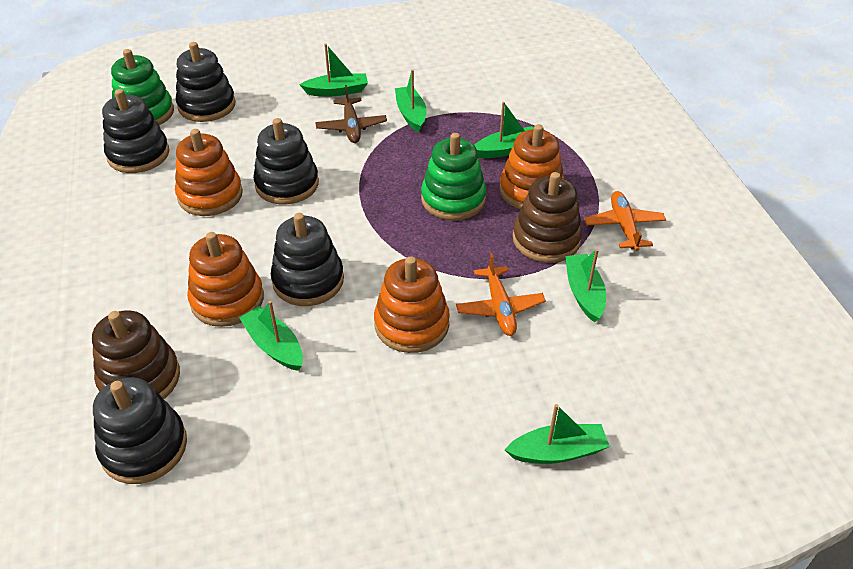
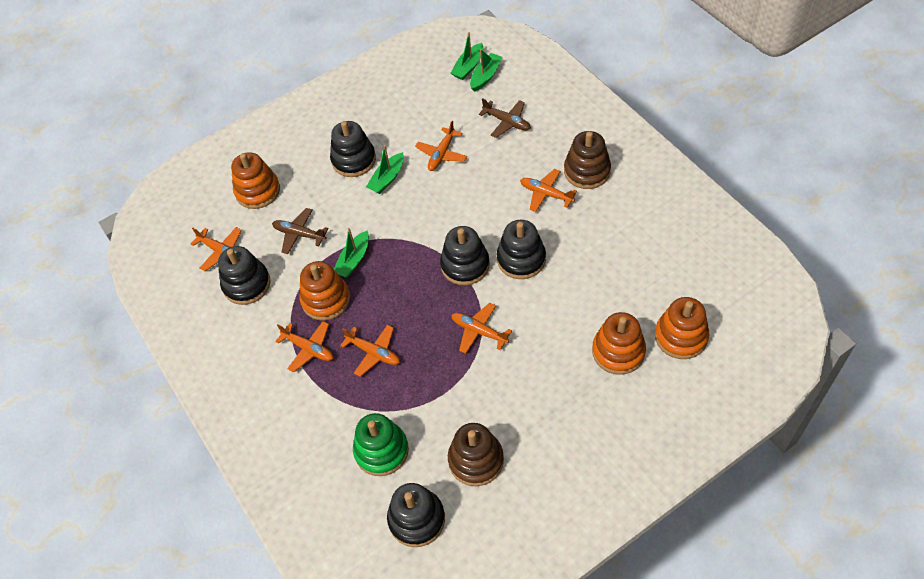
brown plane: 1 -> 2
green boat: 6 -> 4
green stacking toy: 2 -> 1
orange plane: 2 -> 6

